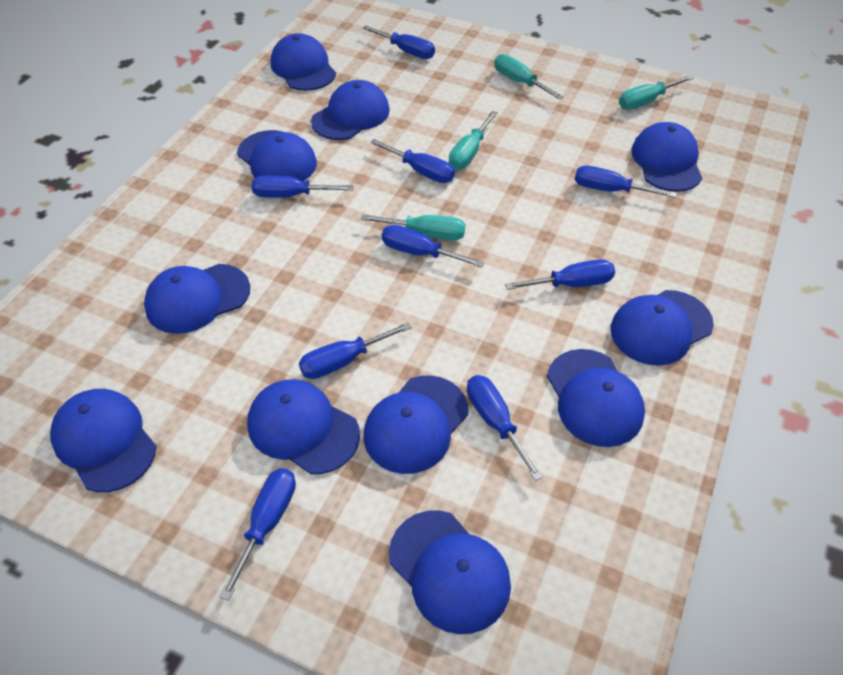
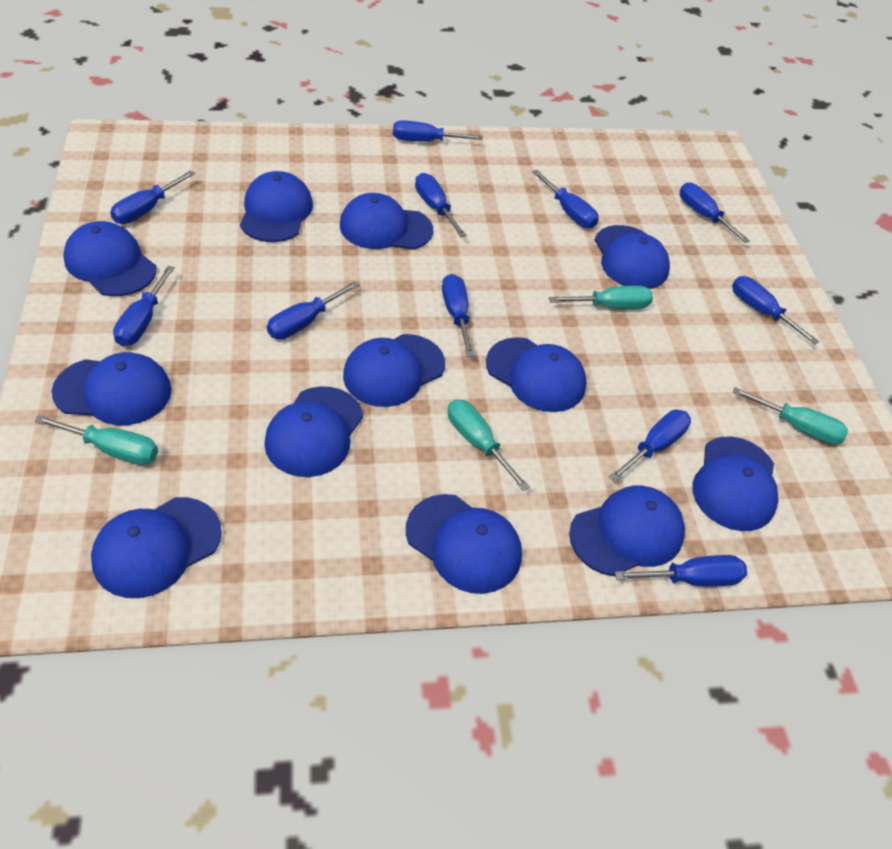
blue cap: 11 -> 12
blue screwdriver: 9 -> 11

